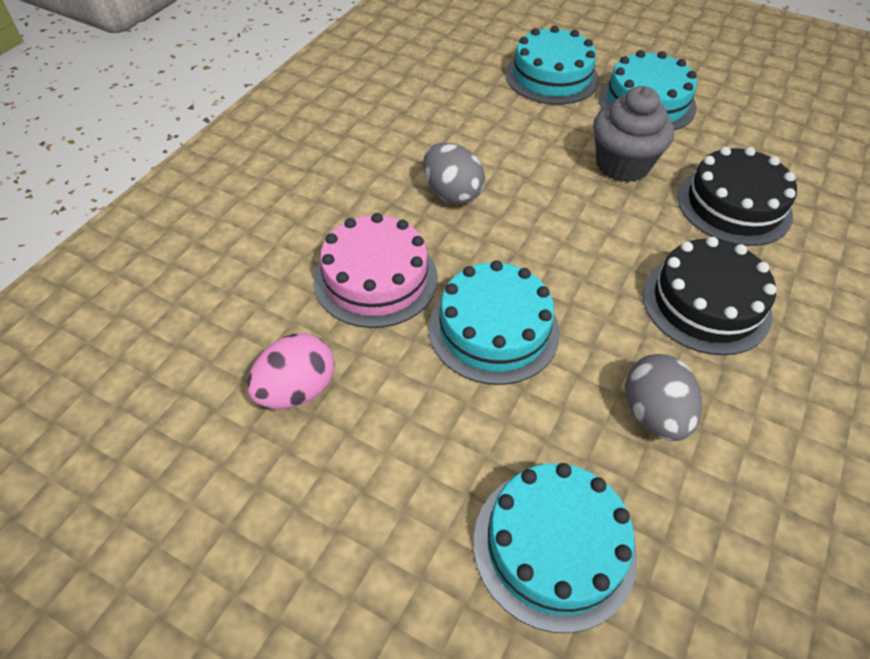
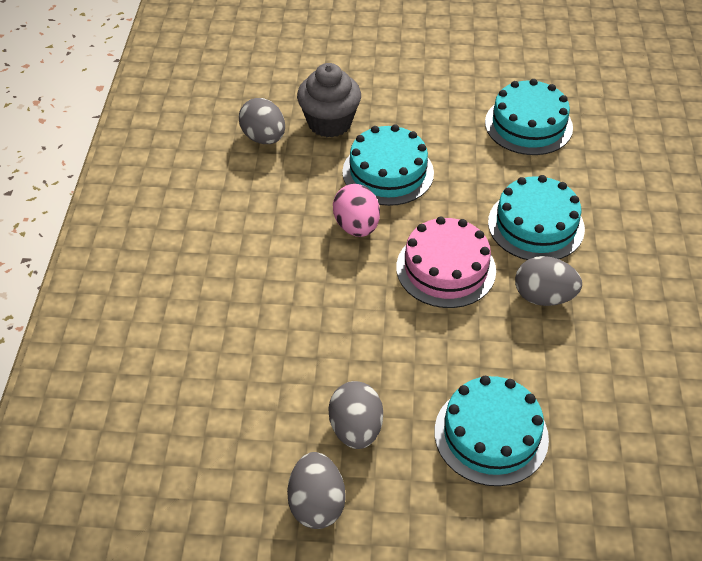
black cake: 2 -> 0
grey egg: 2 -> 4

